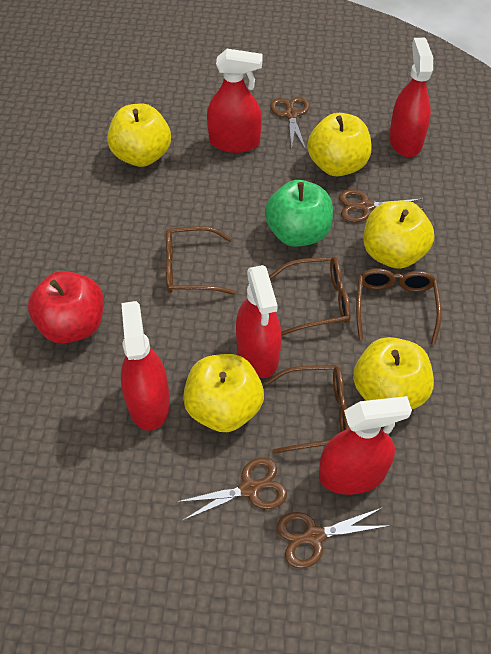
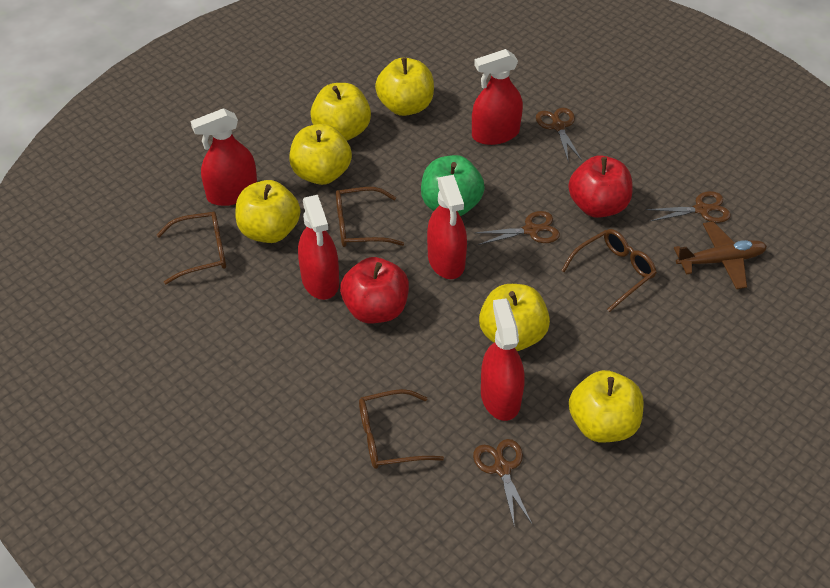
brown plane: 0 -> 1
red apple: 1 -> 2
yellow apple: 5 -> 6

